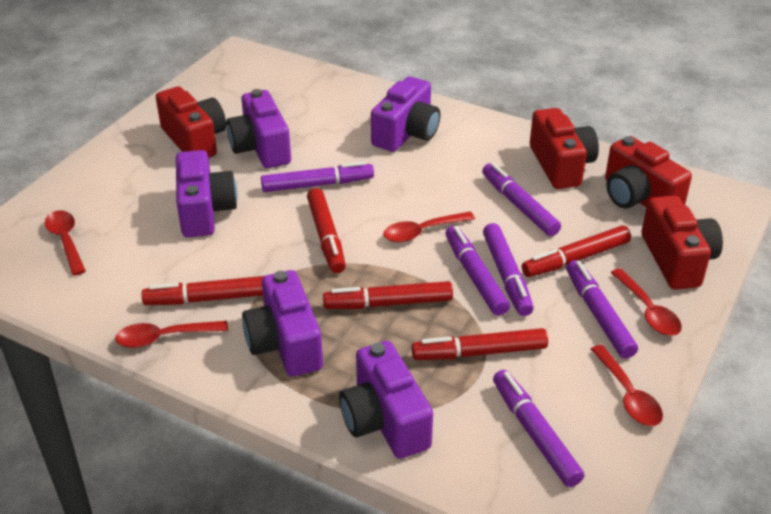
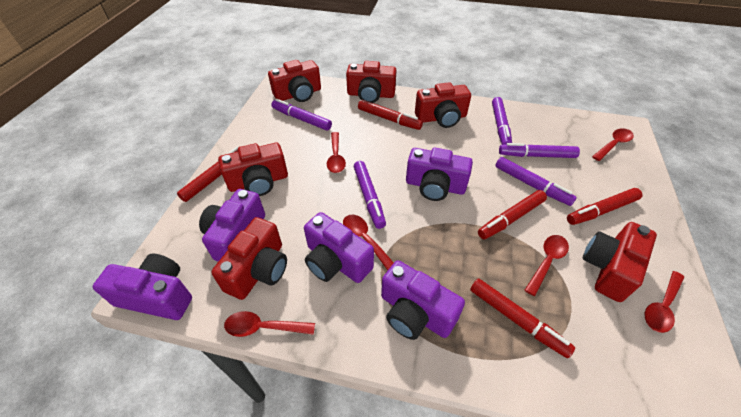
purple marker: 6 -> 5
red camera: 4 -> 6
red spoon: 5 -> 6

